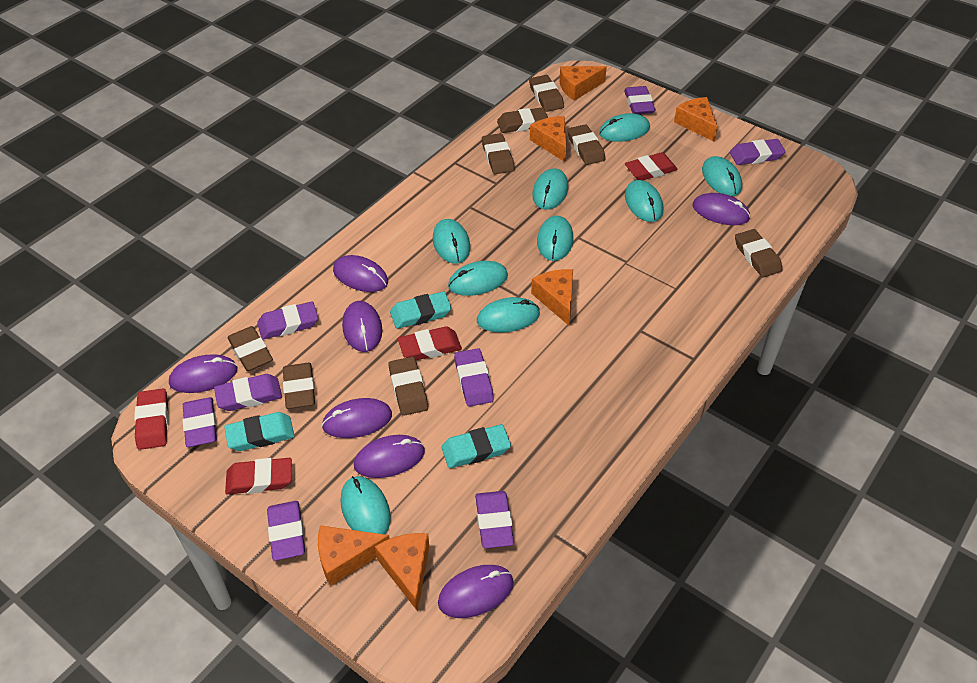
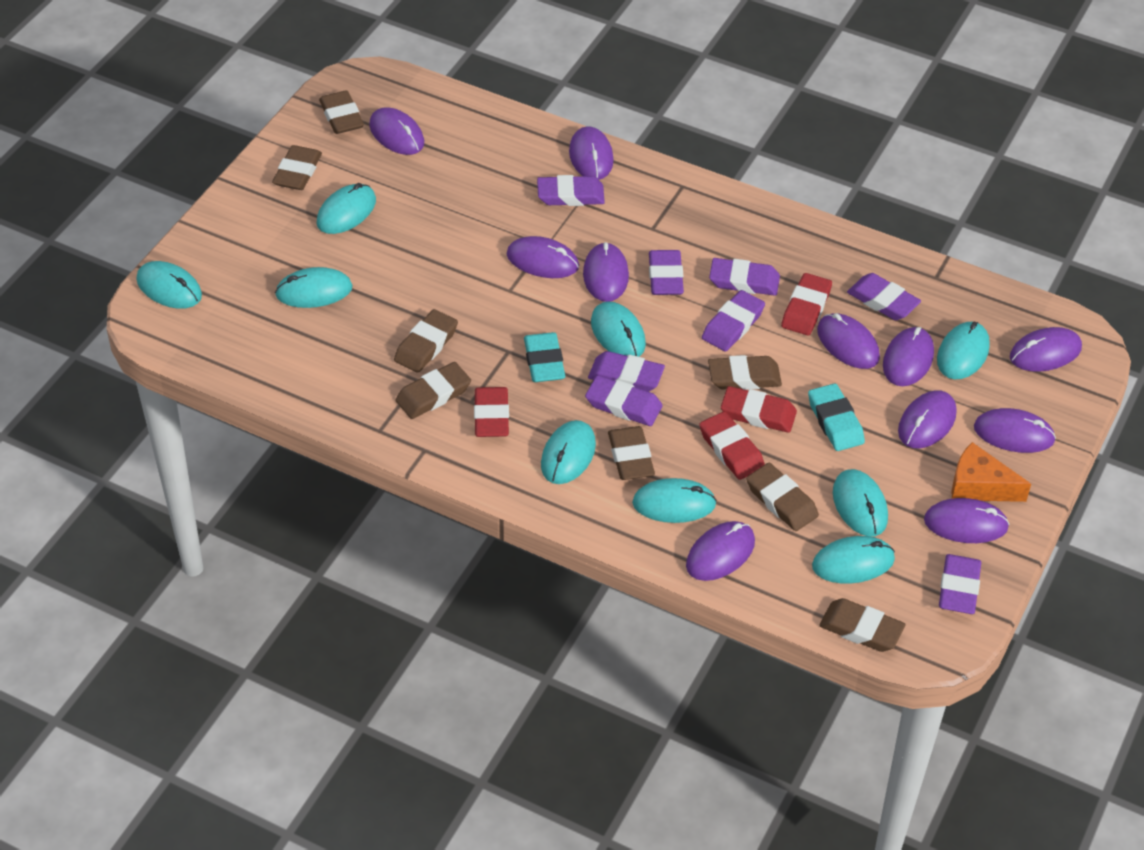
orange cheese: 6 -> 1
purple mouse: 7 -> 11
turquoise eraser: 3 -> 2

